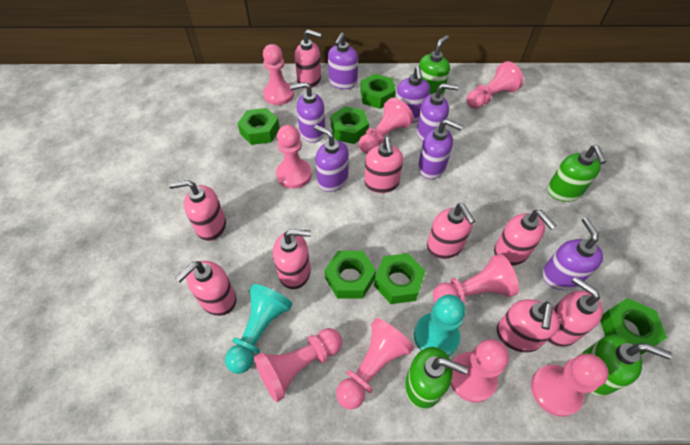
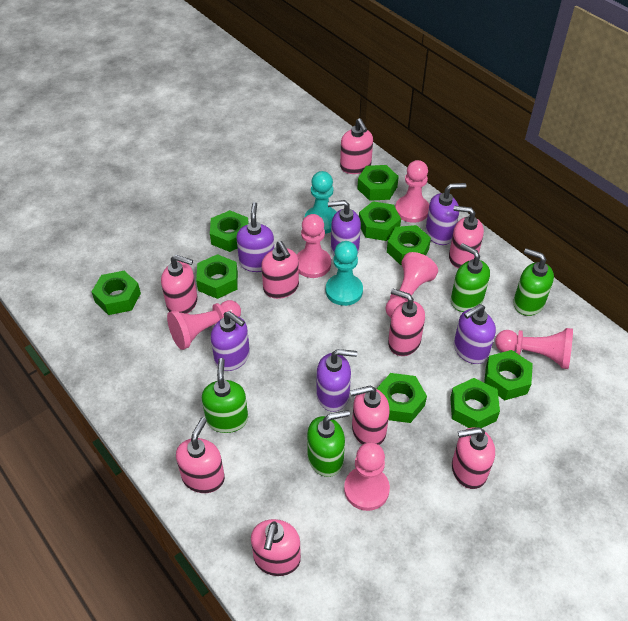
green nut: 6 -> 9
pink pawn: 9 -> 6
purple soap dispenser: 7 -> 6

